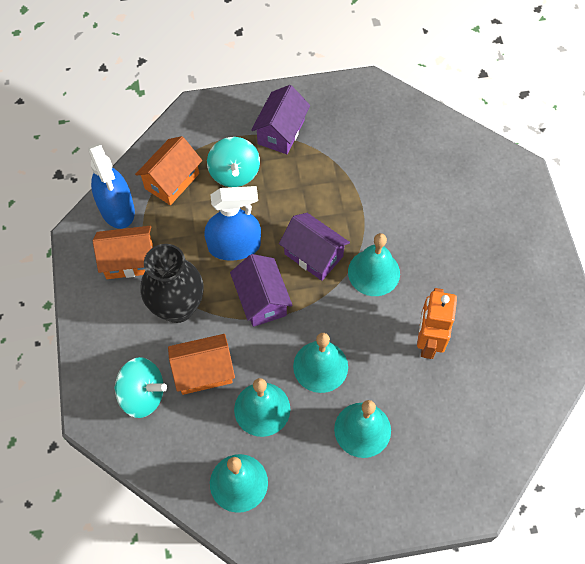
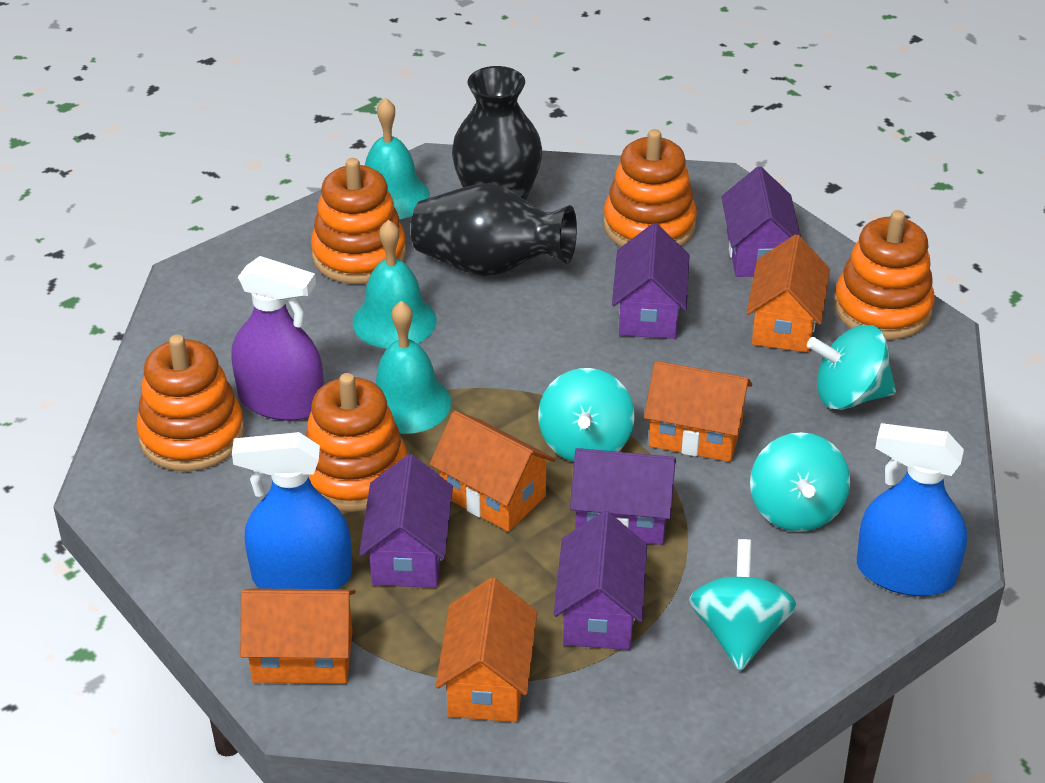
black vase: 1 -> 2
orange house: 3 -> 5
orange robot: 1 -> 0
orange stacking toy: 0 -> 5
purple house: 3 -> 5
purple spray bottle: 0 -> 1
turquoise bell: 5 -> 3
turquoise spinning top: 2 -> 4

